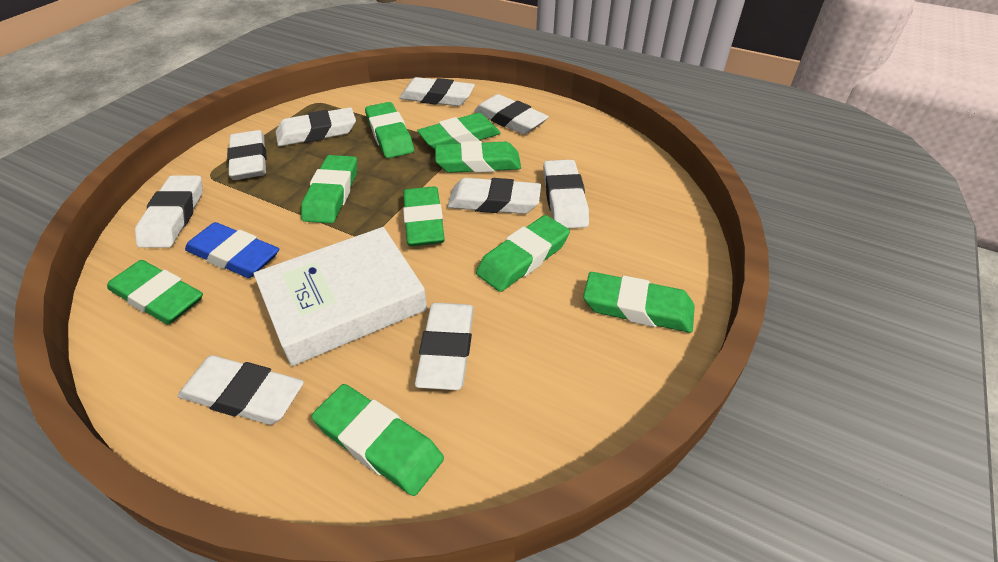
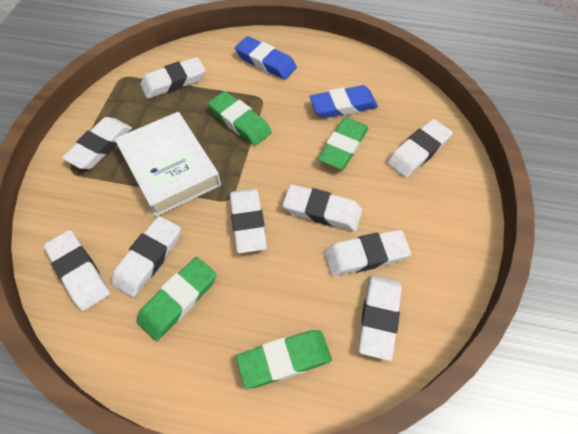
blue eraser: 1 -> 2
green eraser: 9 -> 4

